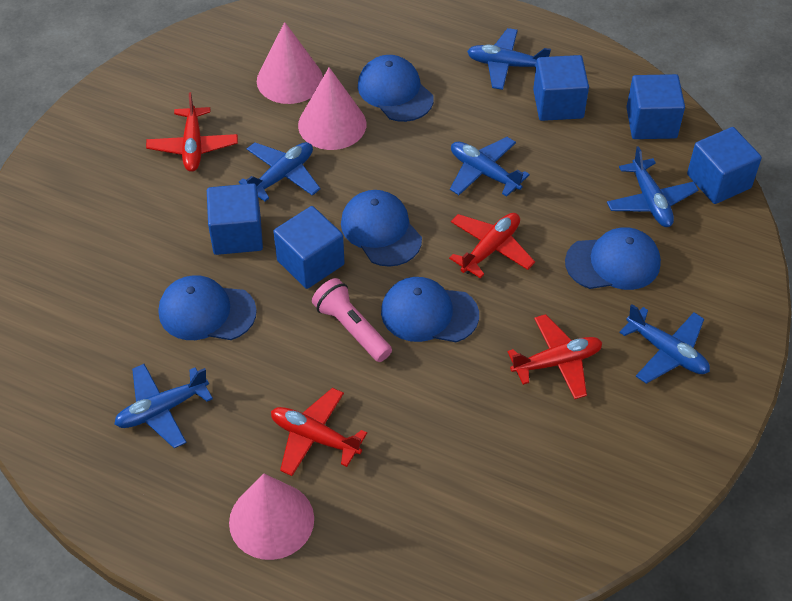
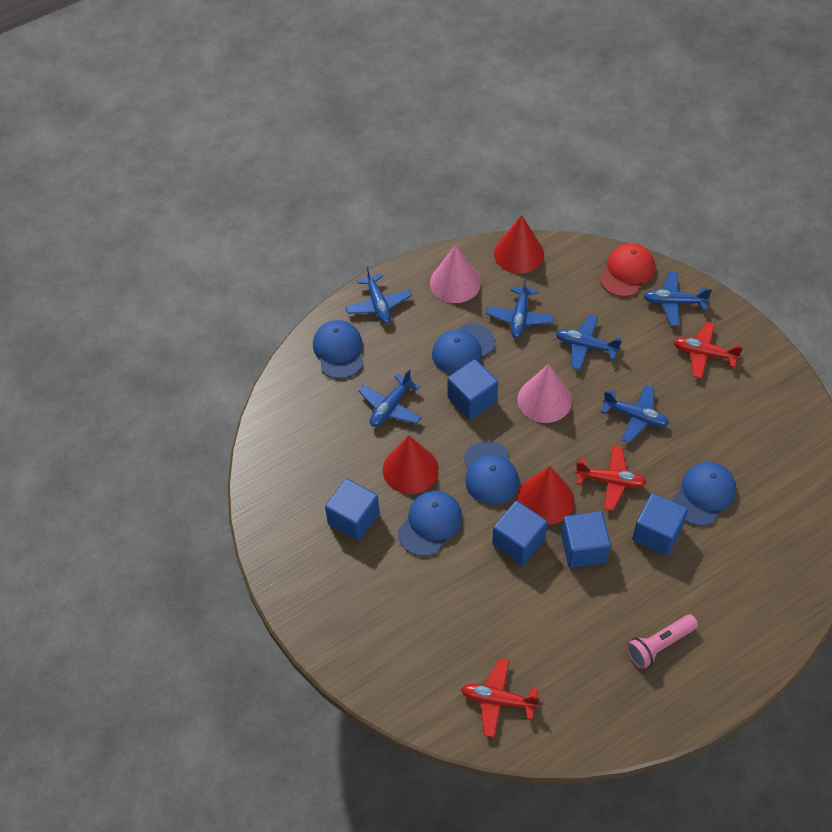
pink cone: 3 -> 2
red cap: 0 -> 1
red cone: 0 -> 3
red plane: 4 -> 3

